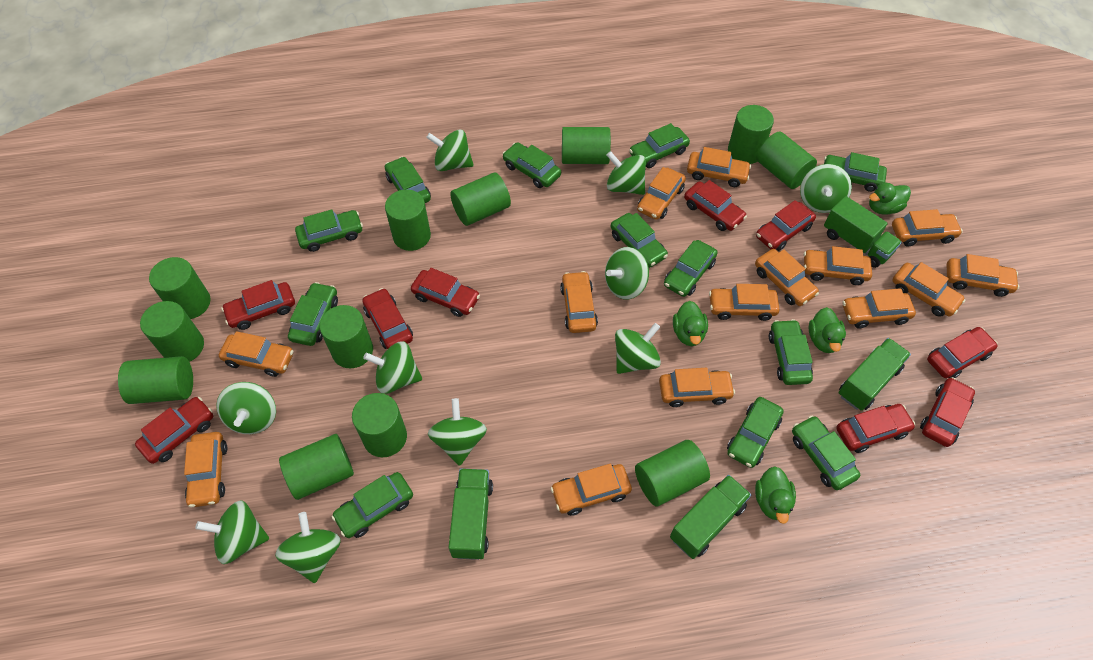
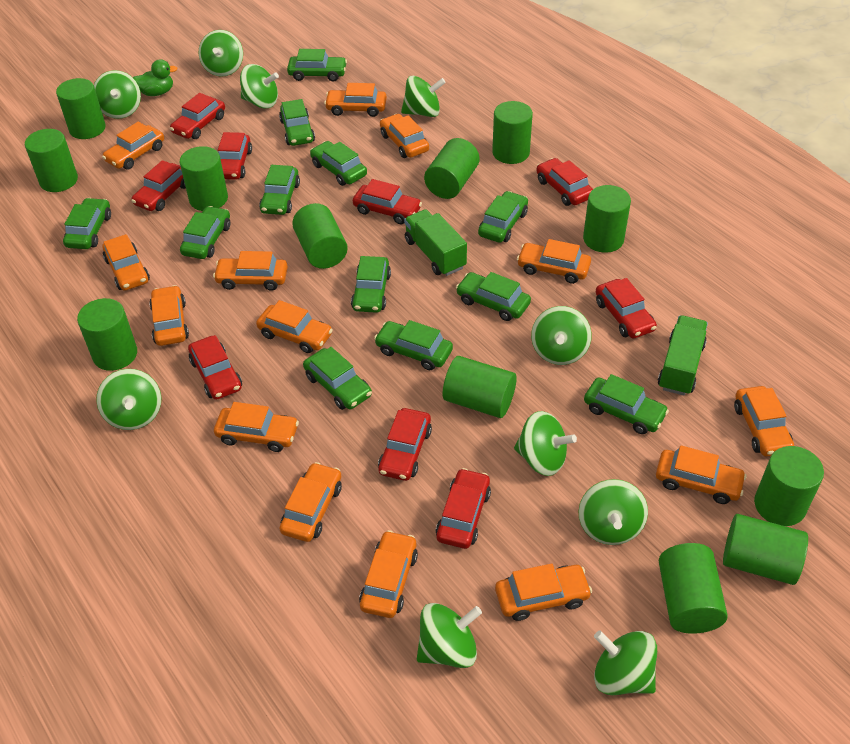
green duck: 4 -> 1
green truck: 4 -> 2

